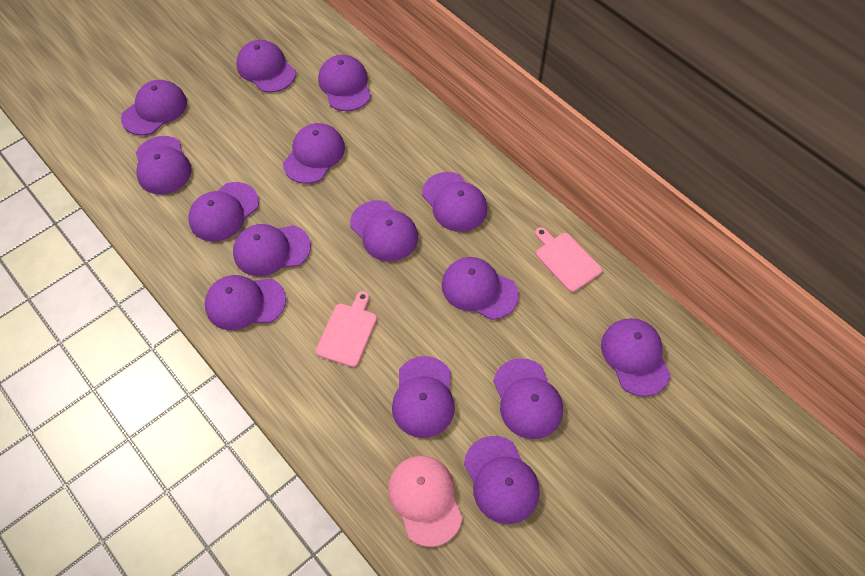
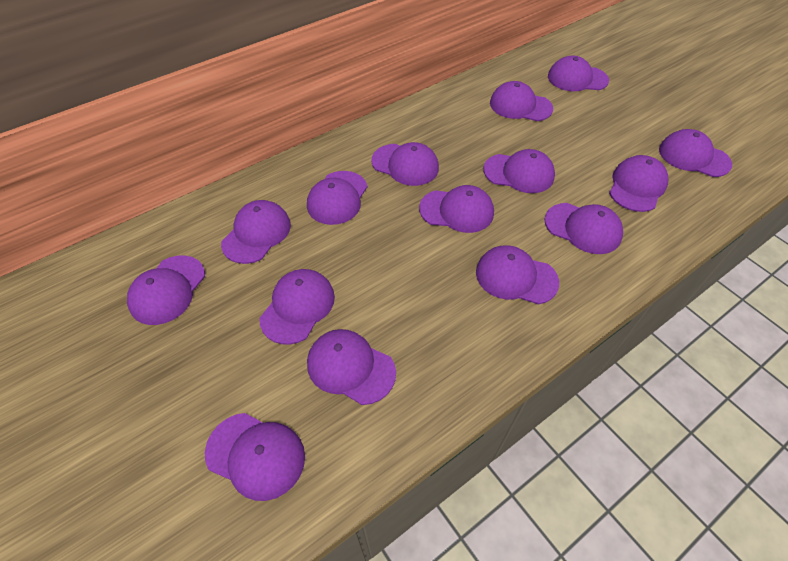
pink cap: 1 -> 0
pink cutting board: 2 -> 0

